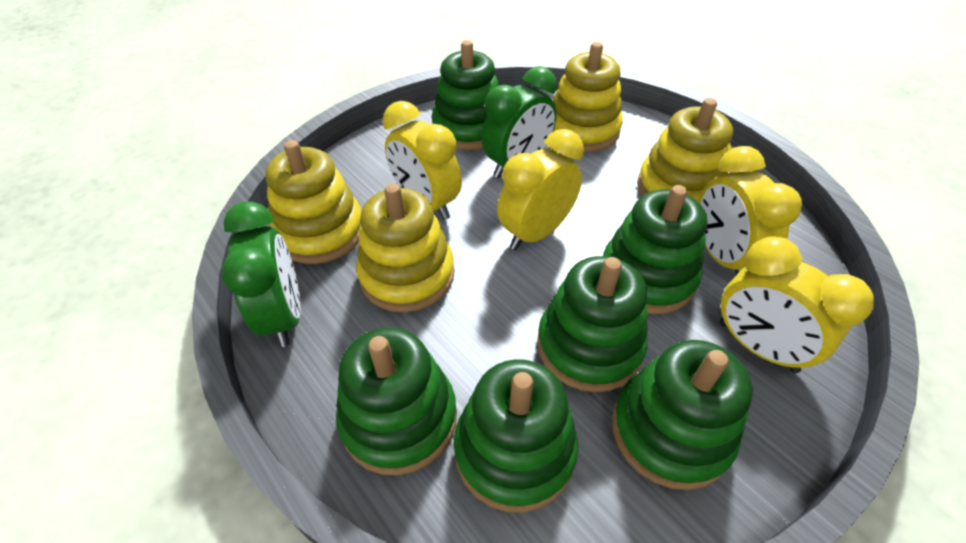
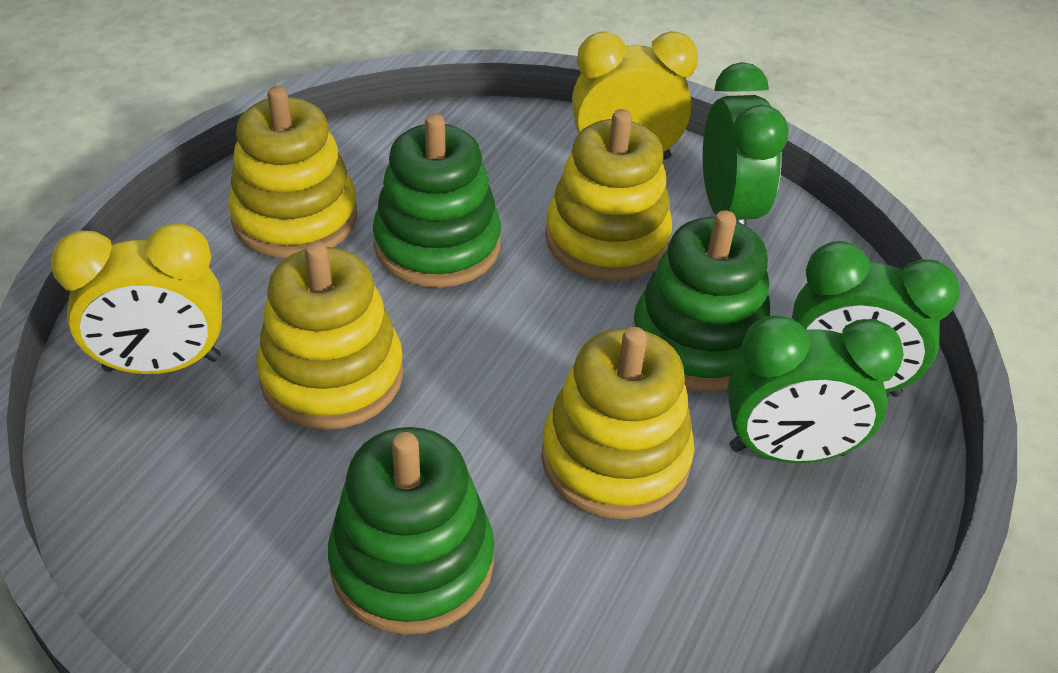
green clock: 2 -> 3
green stacking toy: 6 -> 3
yellow clock: 4 -> 2

